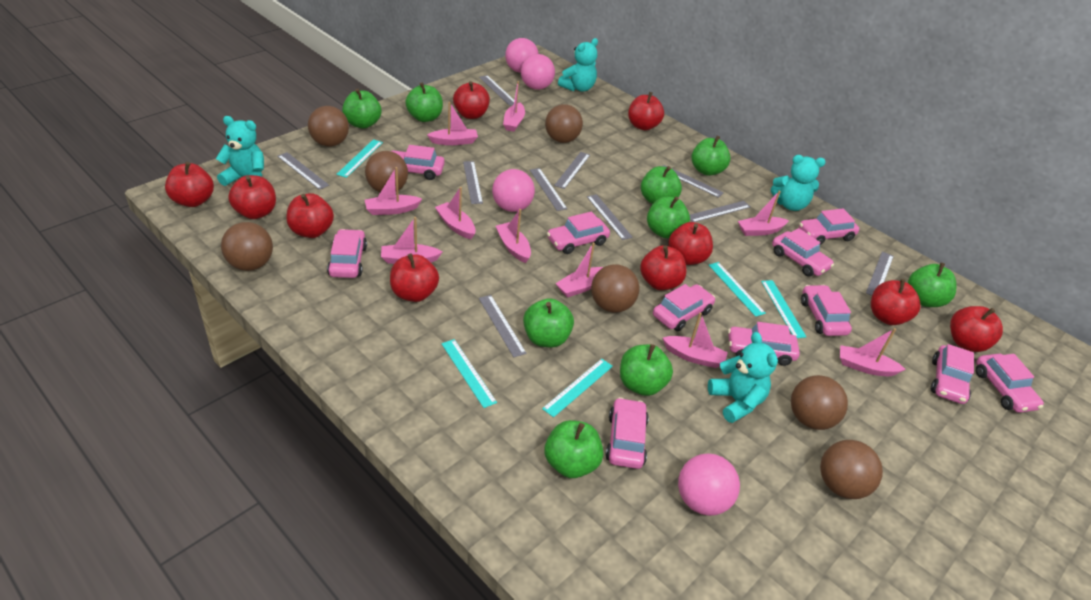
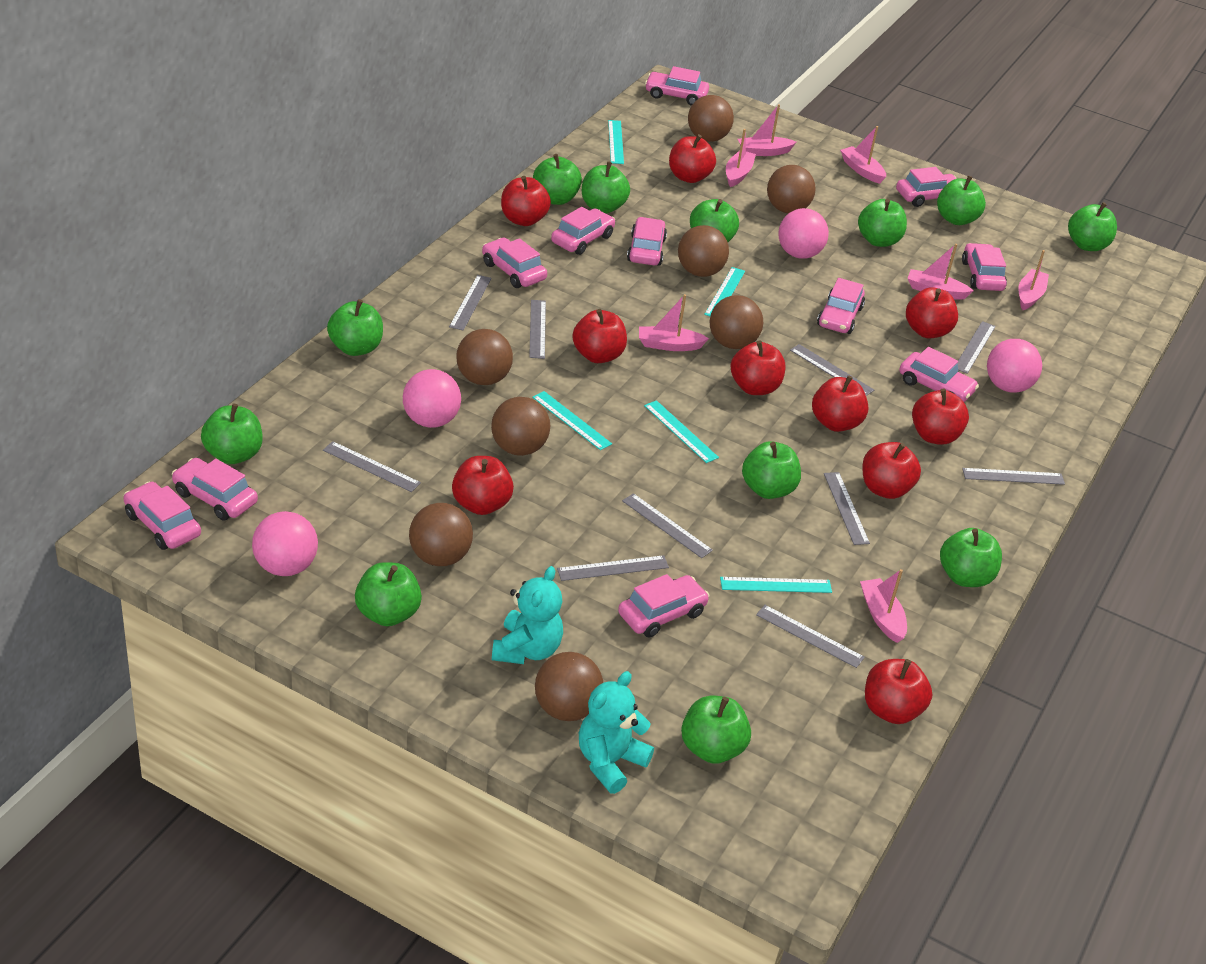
brown ball: 7 -> 8
green apple: 9 -> 12
pink boat: 10 -> 7
turquoise teddy bear: 4 -> 2

